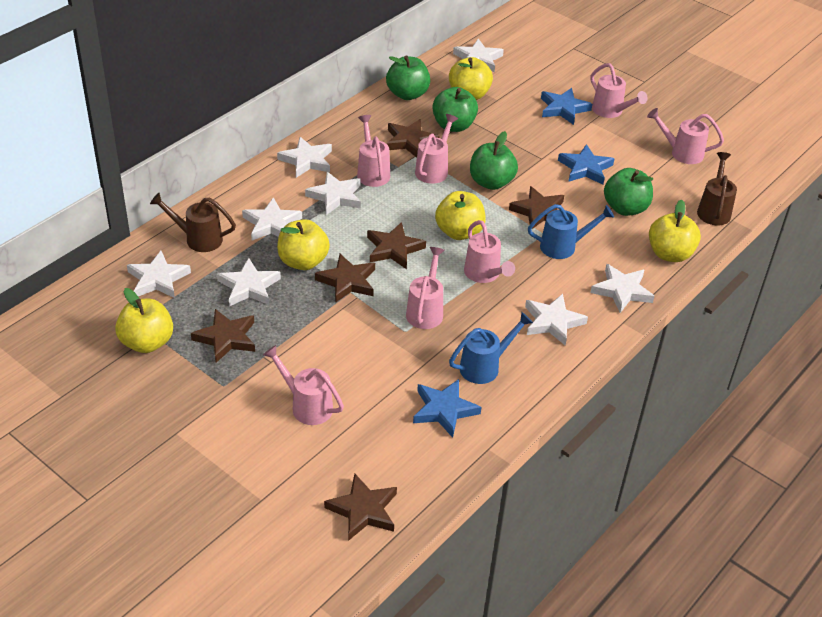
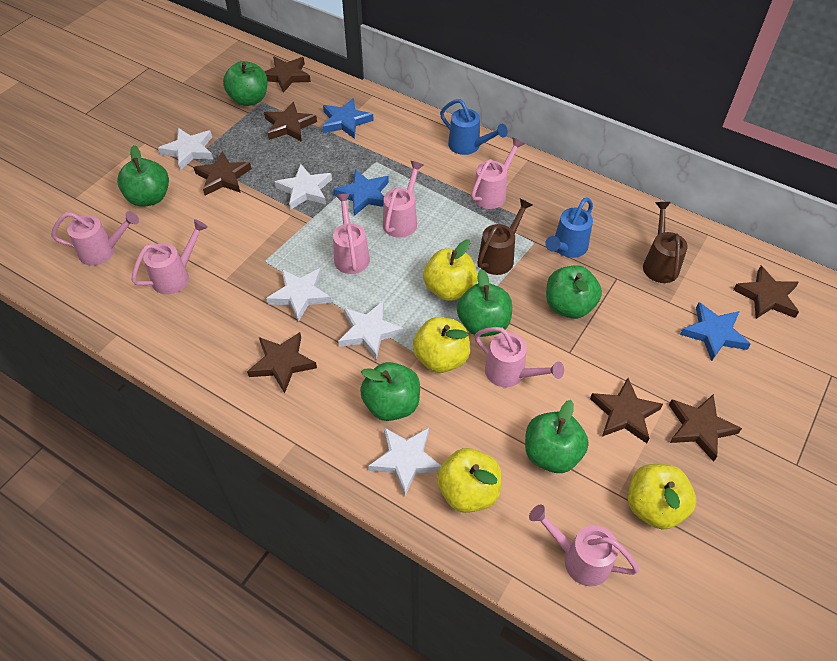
brown star: 6 -> 7
green apple: 4 -> 6
white star: 8 -> 5
yellow apple: 5 -> 4

